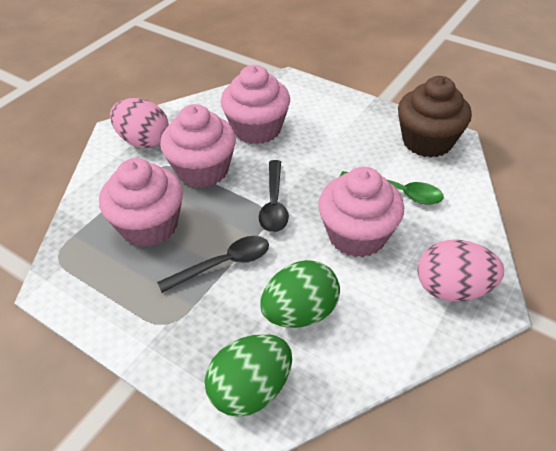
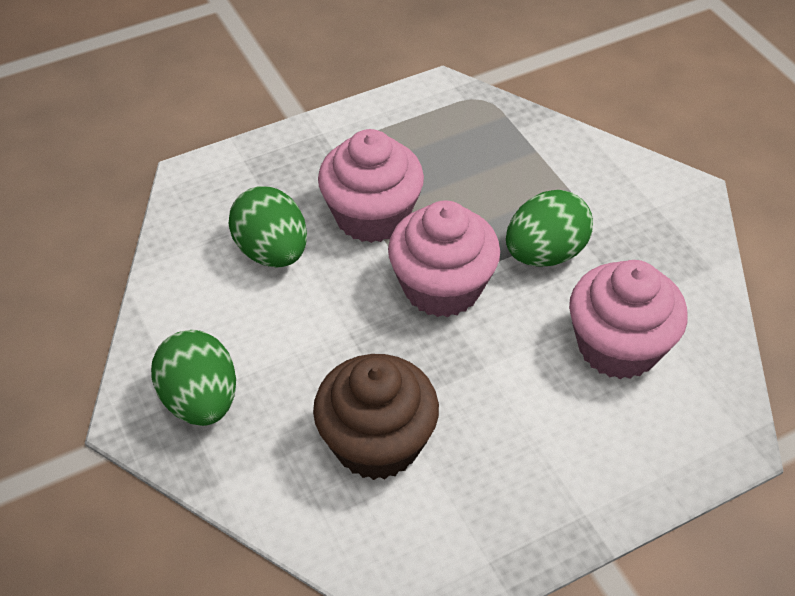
black spoon: 2 -> 0
green egg: 2 -> 3
green spoon: 1 -> 0
pink cupcake: 4 -> 3
pink egg: 2 -> 0

